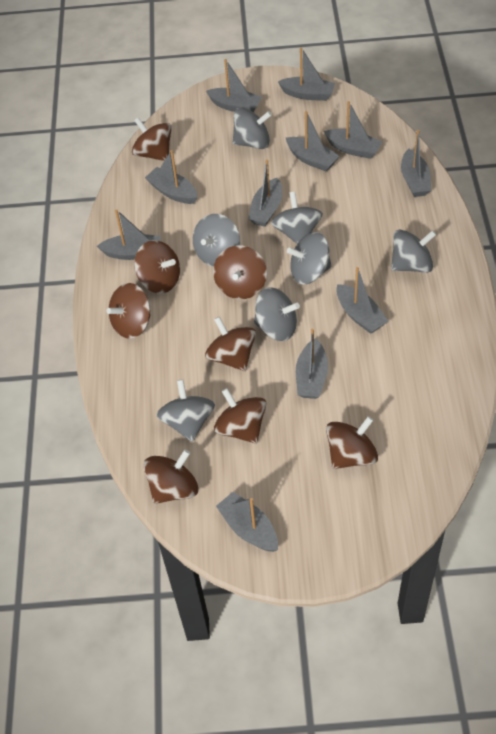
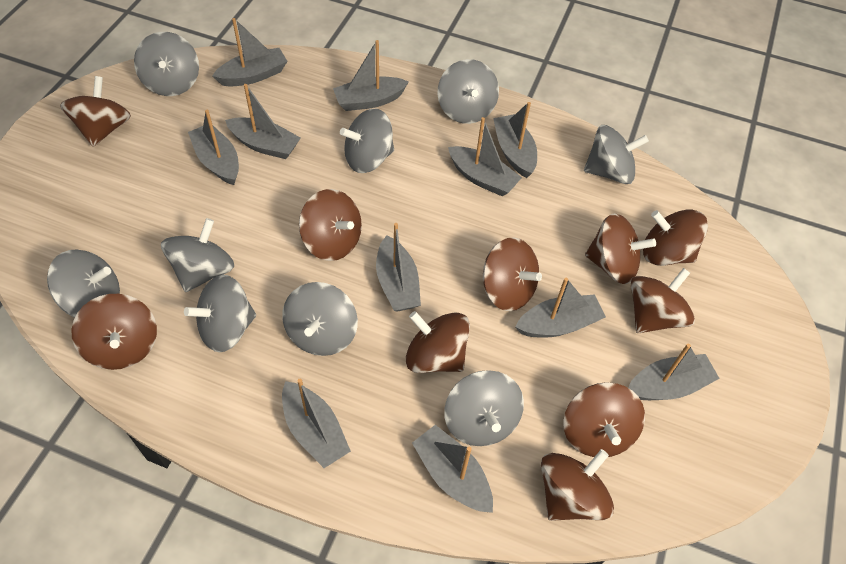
brown spinning top: 8 -> 10
grey spinning top: 7 -> 9

